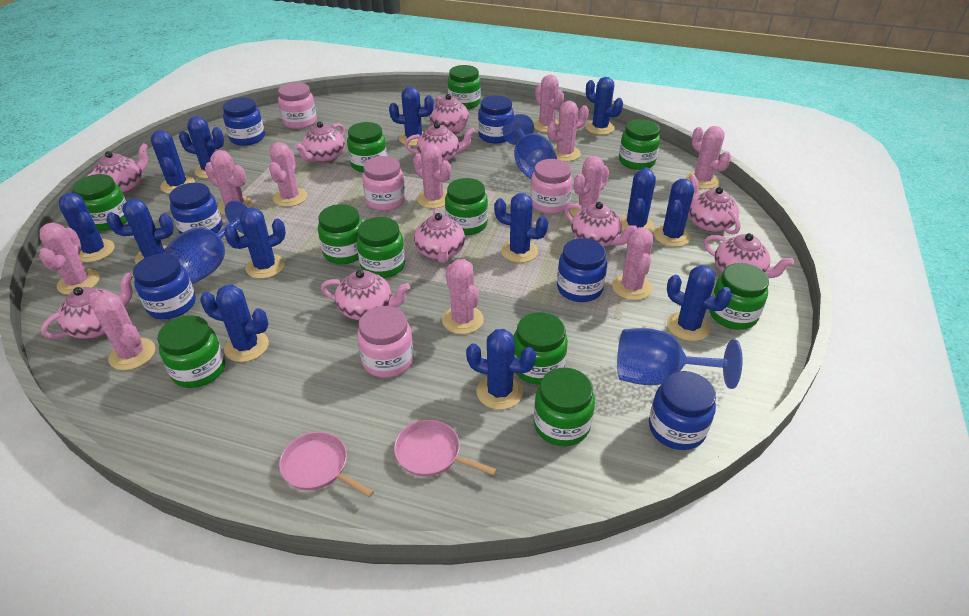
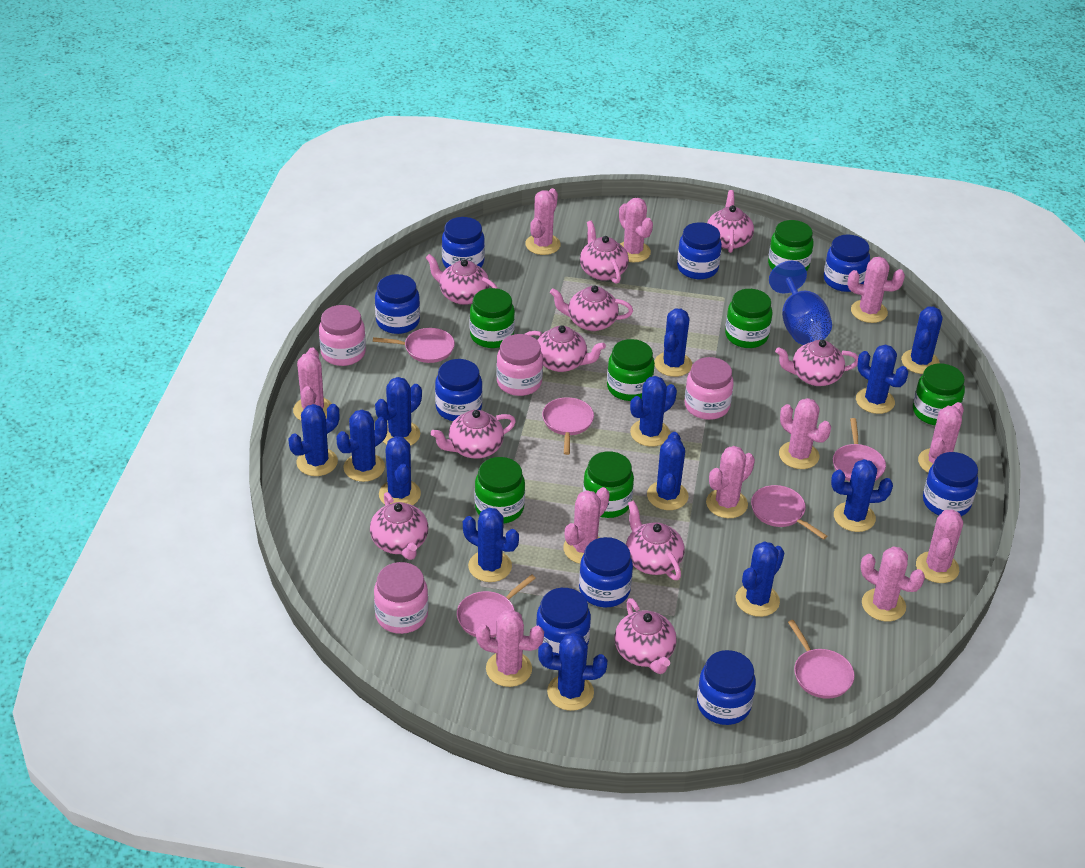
blue goblet: 3 -> 1
blue jar: 6 -> 9
green jar: 11 -> 7
pink pan: 2 -> 6

